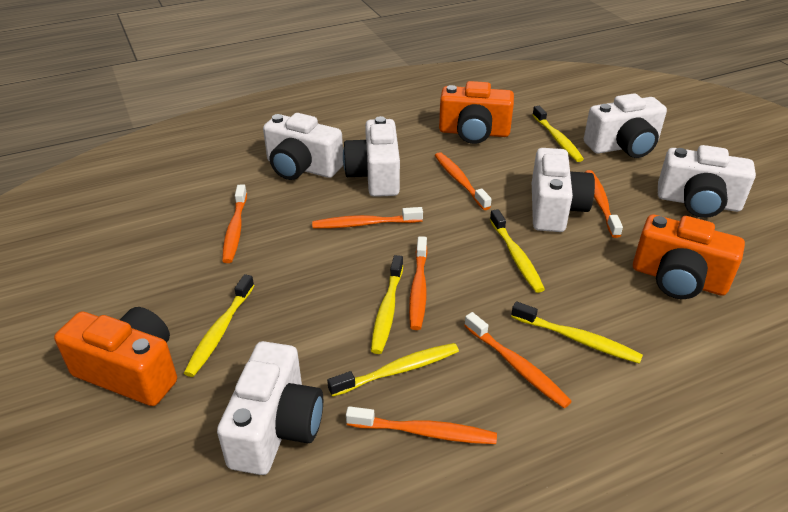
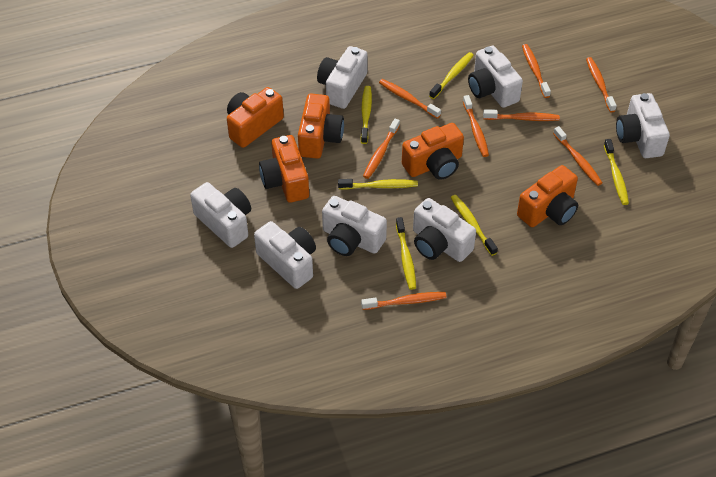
orange camera: 3 -> 5
orange toothbrush: 7 -> 8
white camera: 6 -> 7

